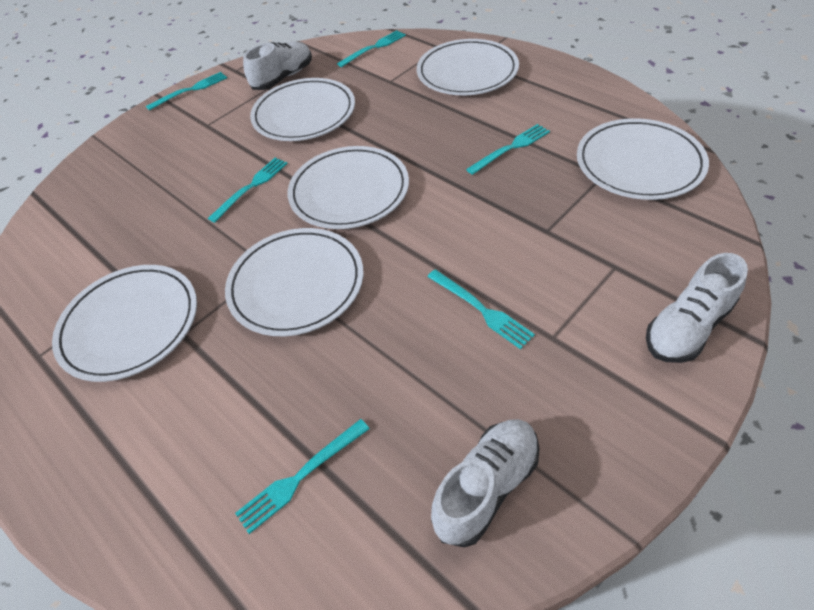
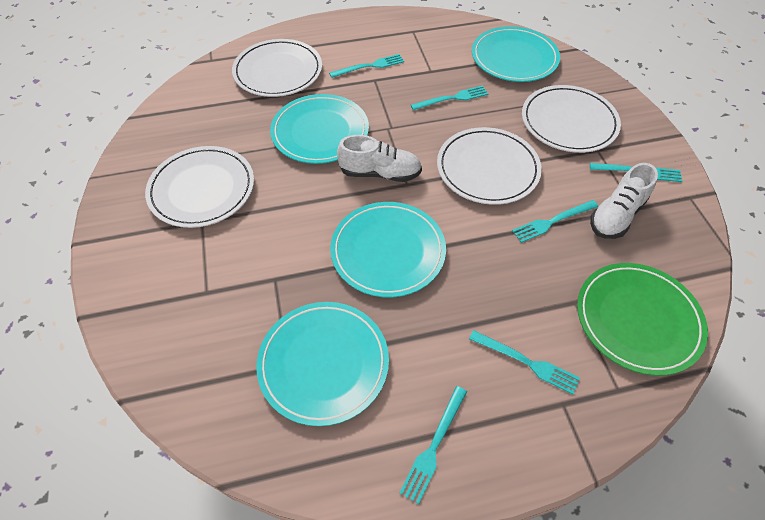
green plate: 0 -> 1
turquoise plate: 0 -> 4
white plate: 6 -> 4
white shoe: 3 -> 2

